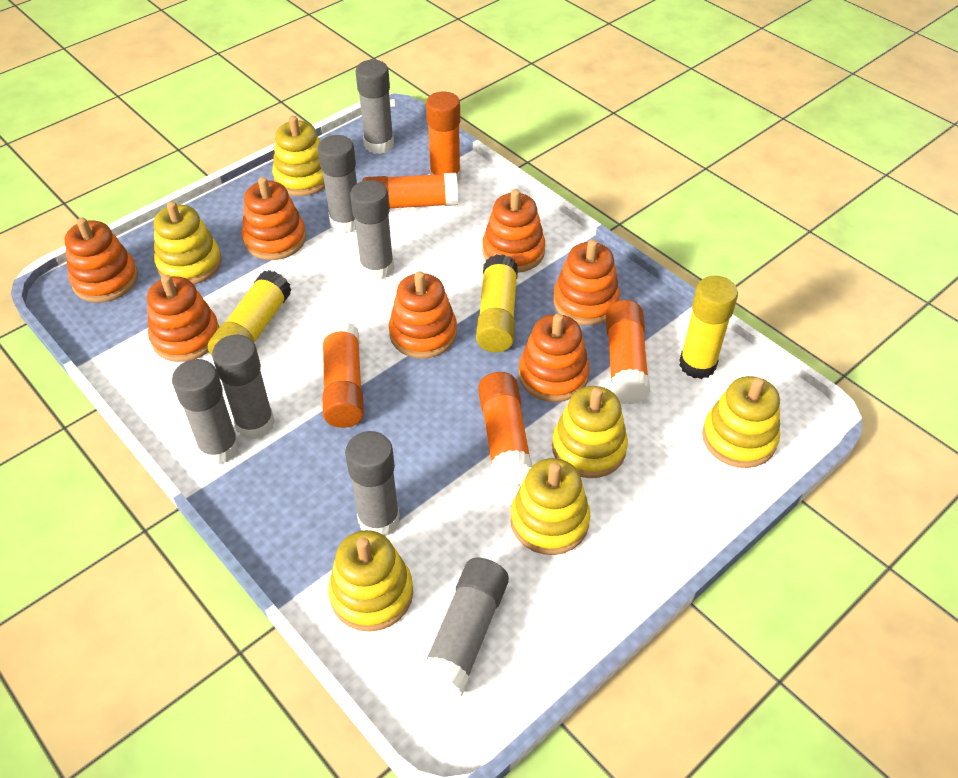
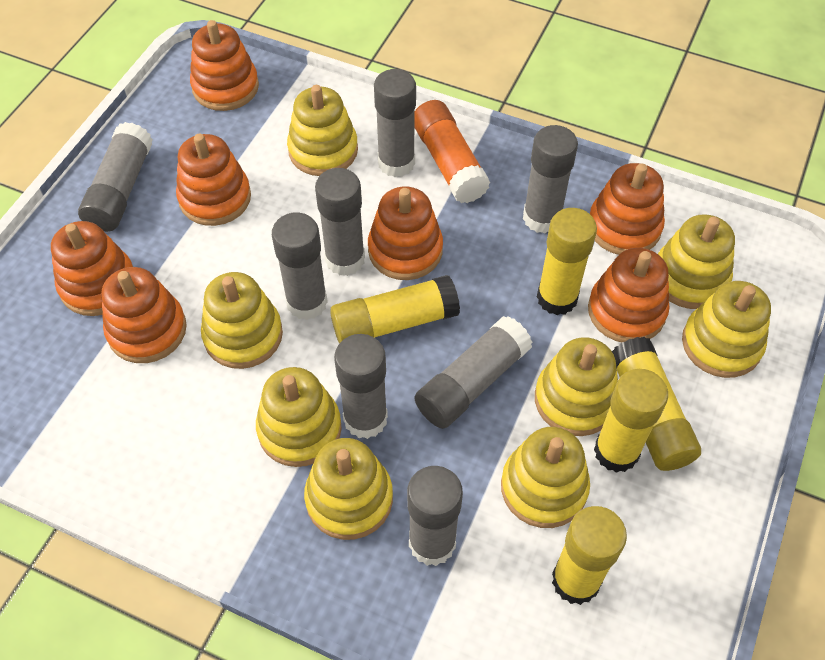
grey glue stick: 7 -> 8
orange glue stick: 5 -> 1
yellow glue stick: 3 -> 5
yellow stacking toy: 6 -> 8

